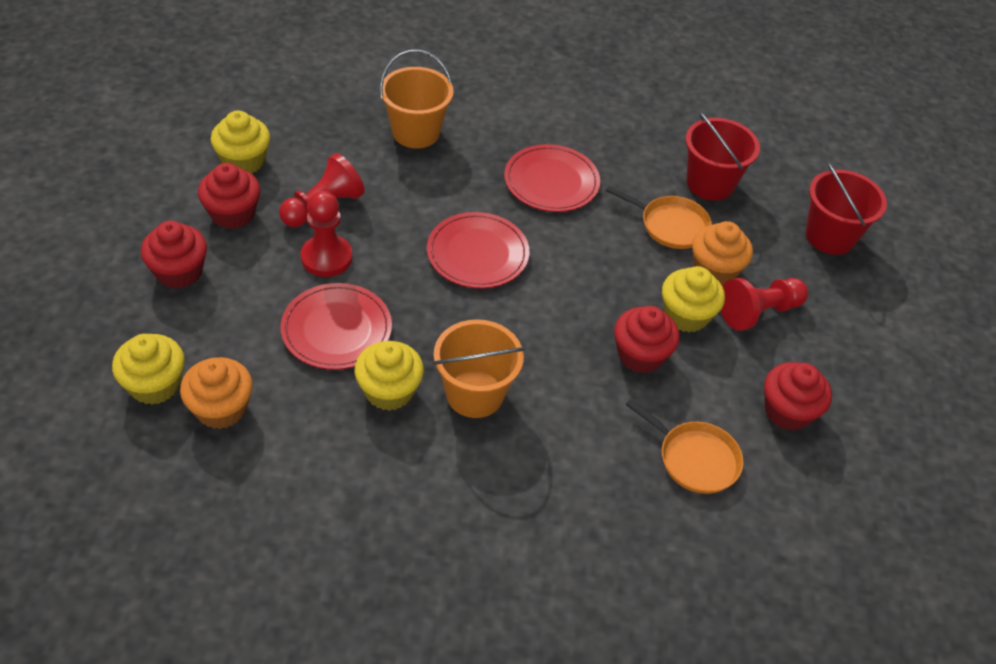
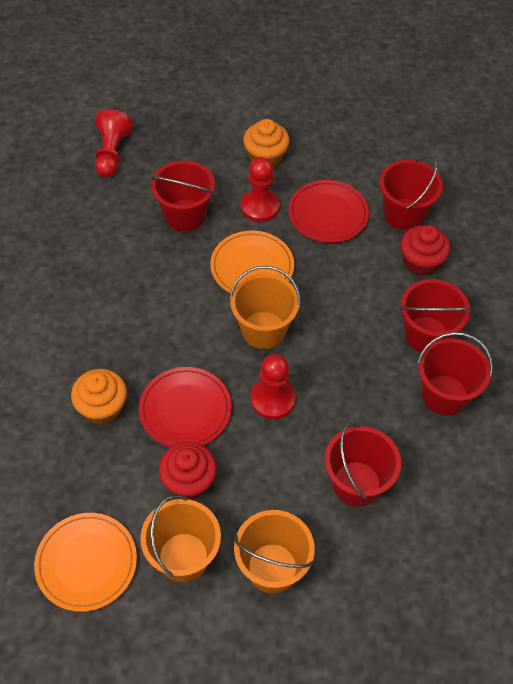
orange bucket: 2 -> 3
orange pan: 2 -> 0
orange plate: 0 -> 2
red bucket: 2 -> 5
red cupcake: 4 -> 2
red plate: 3 -> 2
yellow cupcake: 4 -> 0

